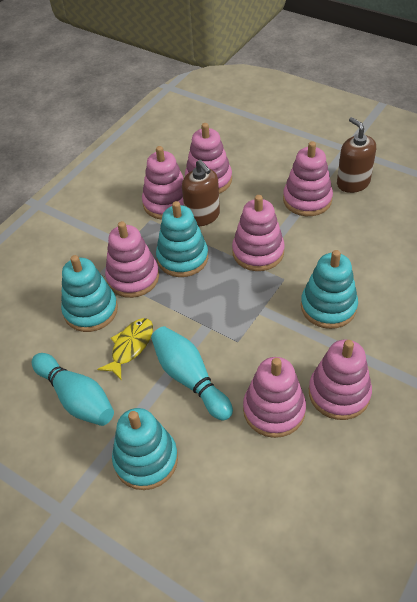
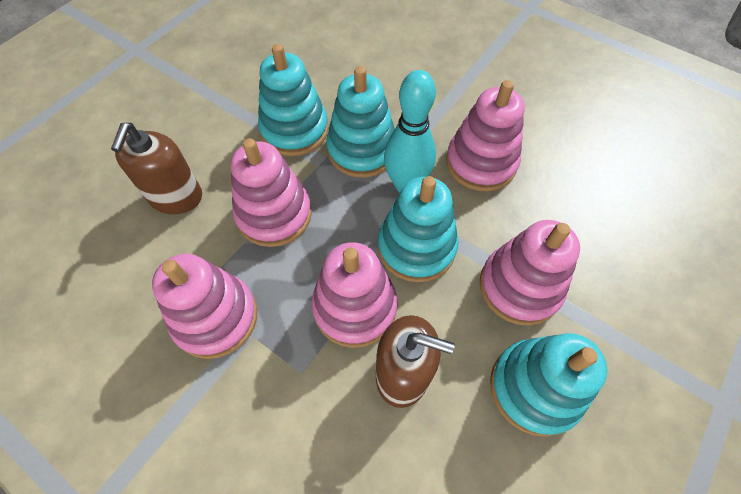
pink stacking toy: 7 -> 5
turquoise bowling pin: 2 -> 1
yellow fish: 1 -> 0

